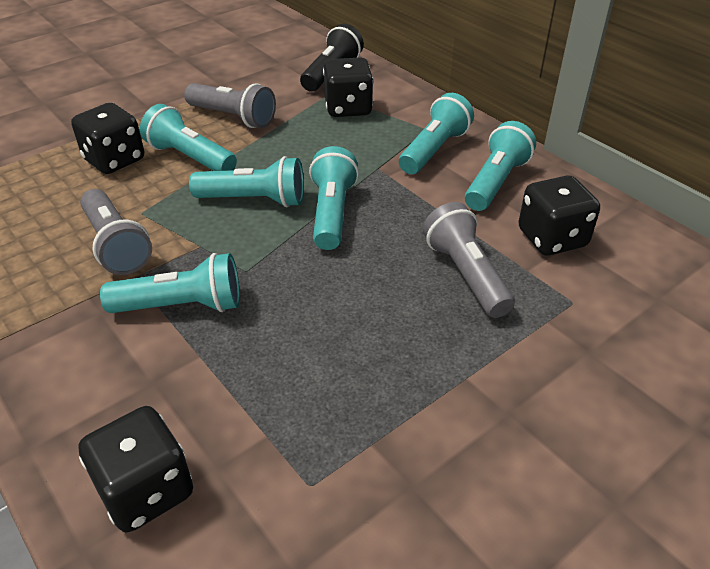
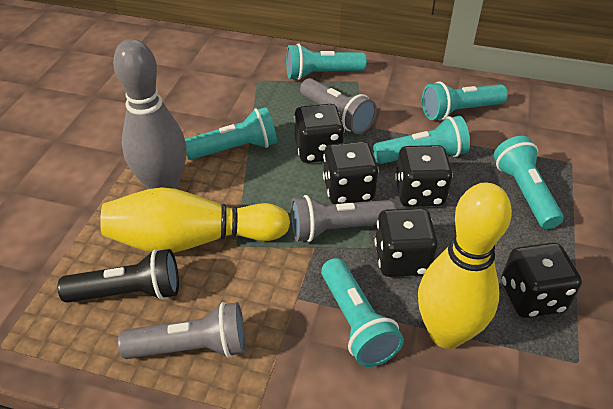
black dice: 4 -> 5
grey bowling pin: 0 -> 1
yellow bowling pin: 0 -> 2

